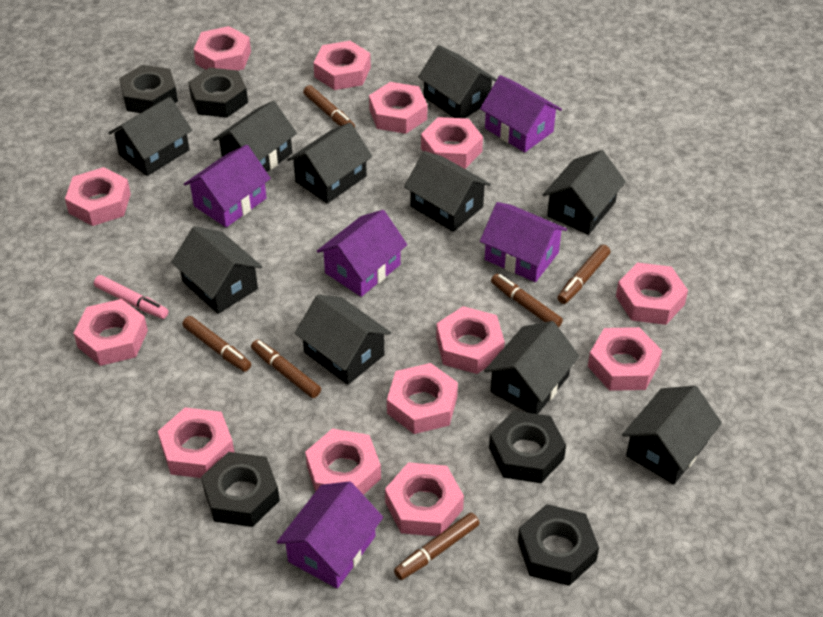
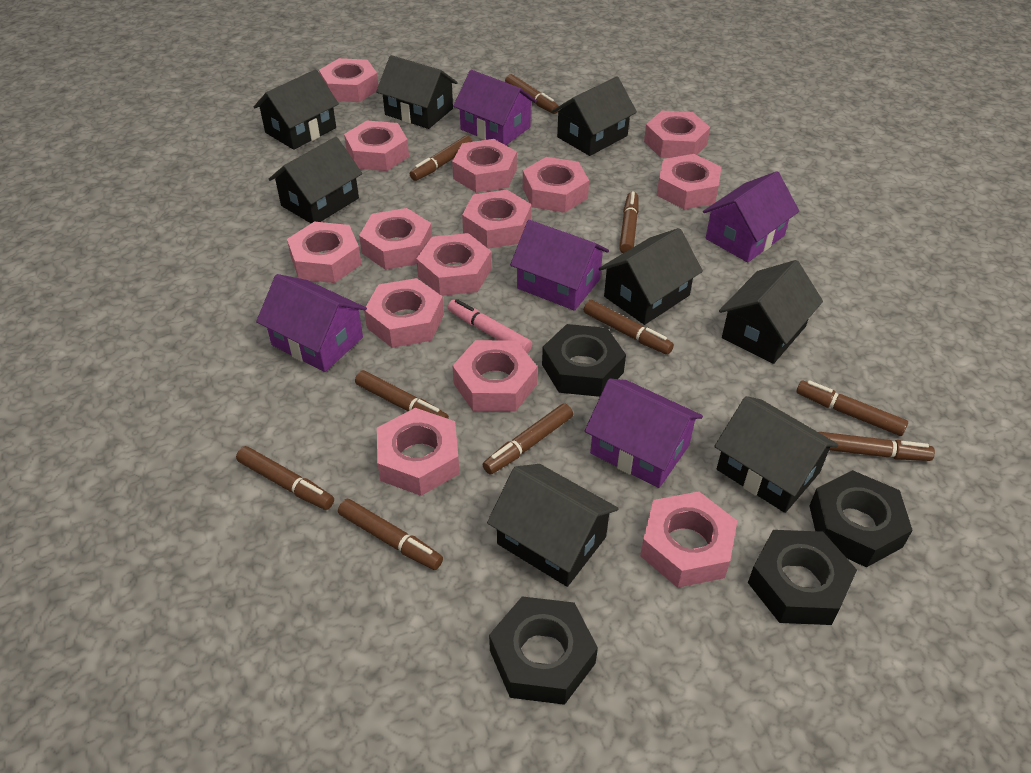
black house: 10 -> 8
black nut: 5 -> 4
brown marker: 6 -> 10
pink nut: 13 -> 14

